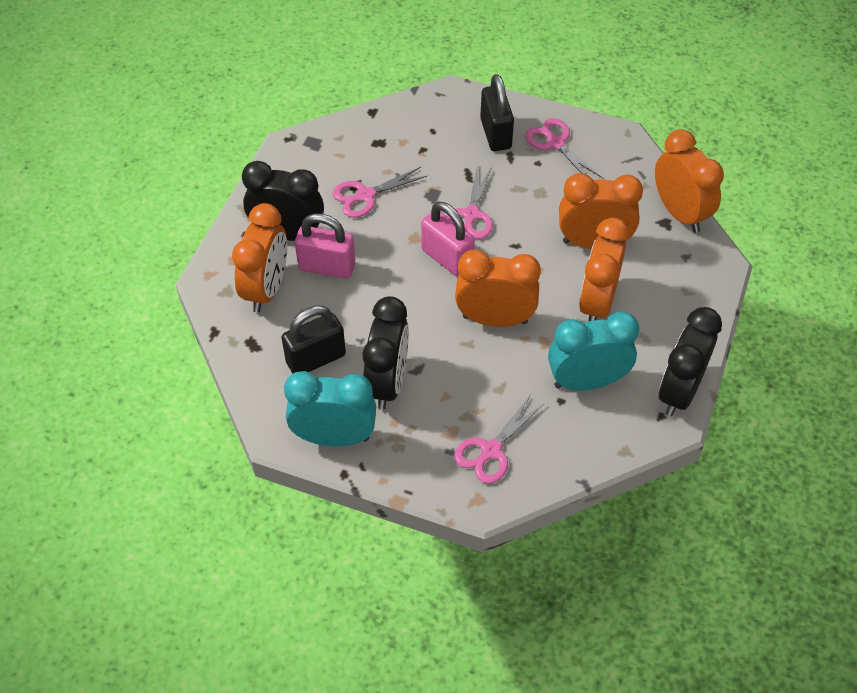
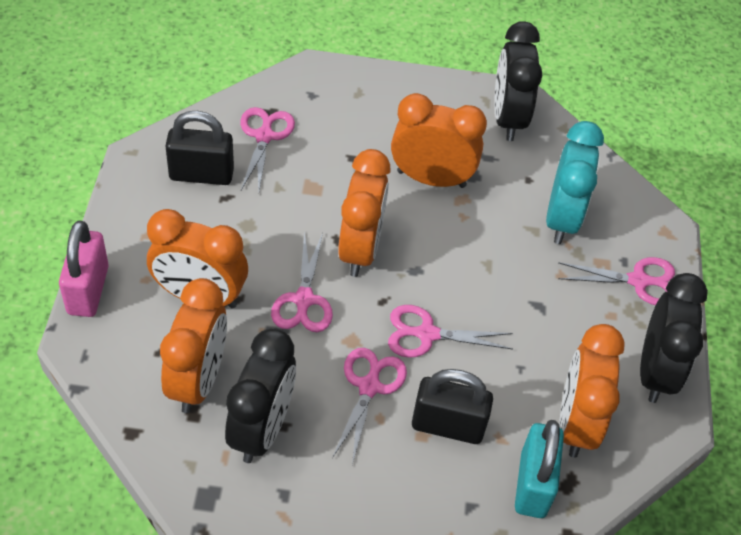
pink padlock: 2 -> 1
pink scissors: 4 -> 5
turquoise clock: 2 -> 1
turquoise padlock: 0 -> 1

